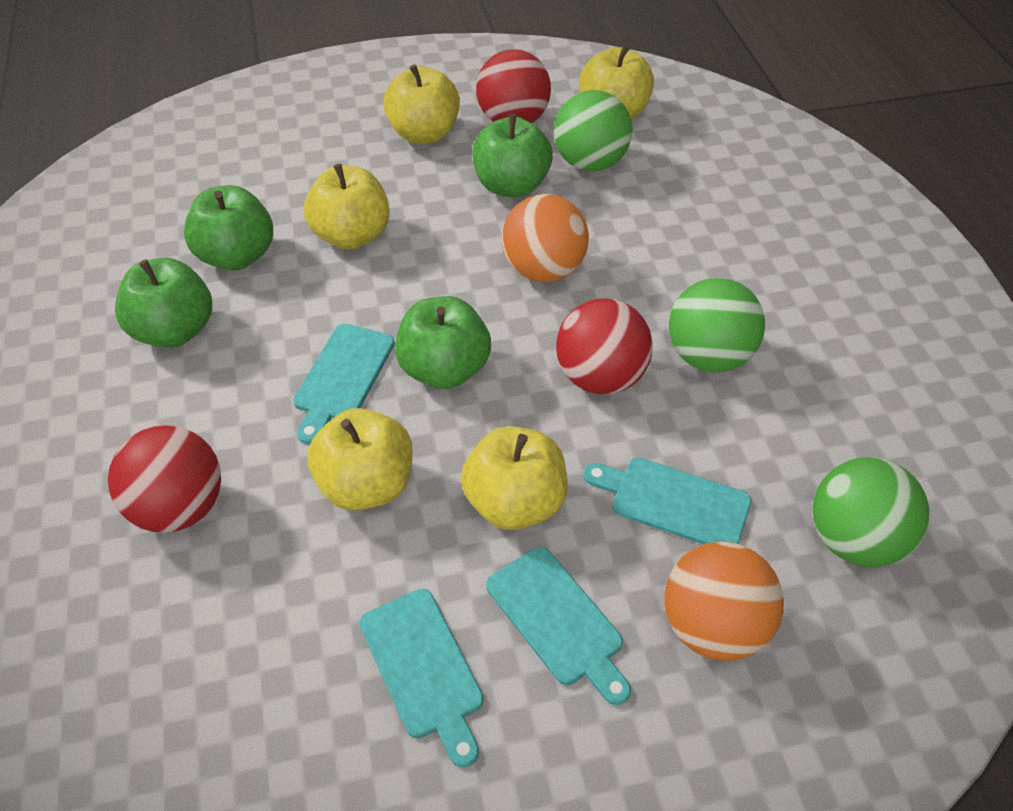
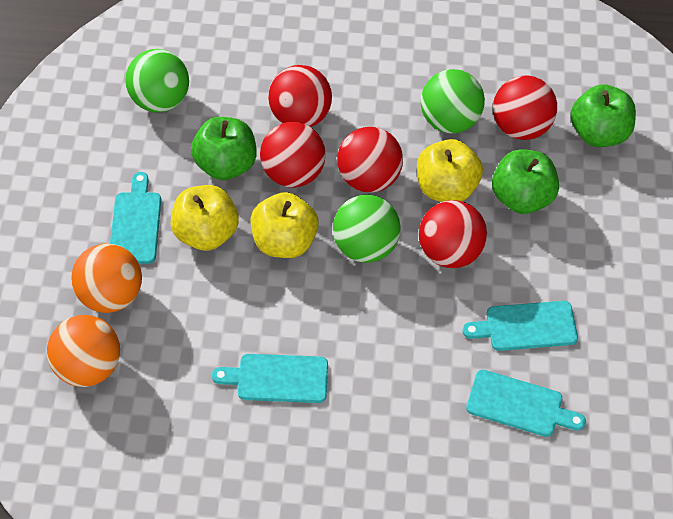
green apple: 4 -> 3
red ball: 3 -> 5
yellow apple: 5 -> 3

